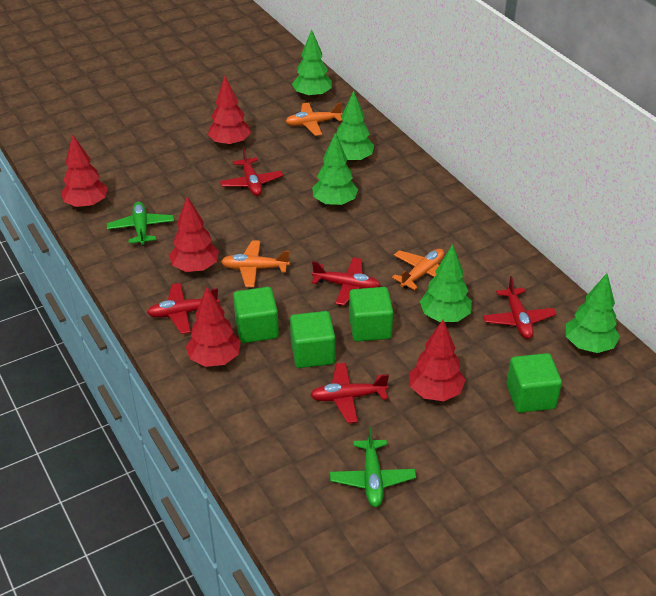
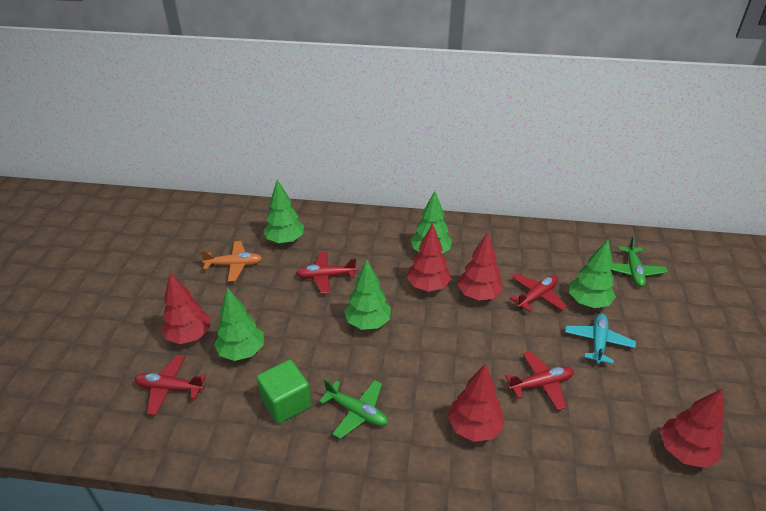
green cube: 4 -> 1
orange plane: 3 -> 1
red plane: 5 -> 4
turquoise plane: 0 -> 1

